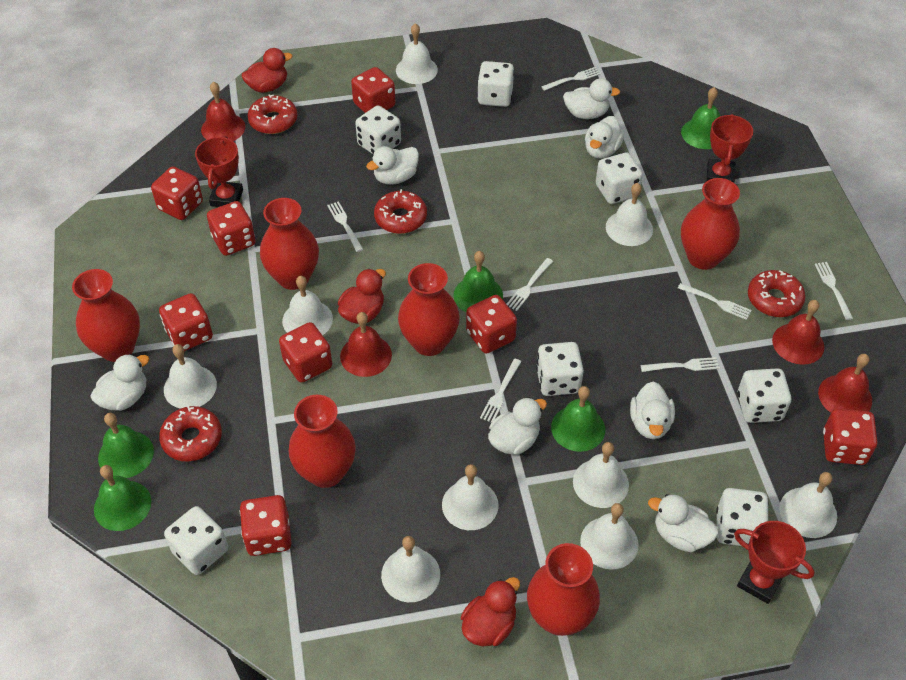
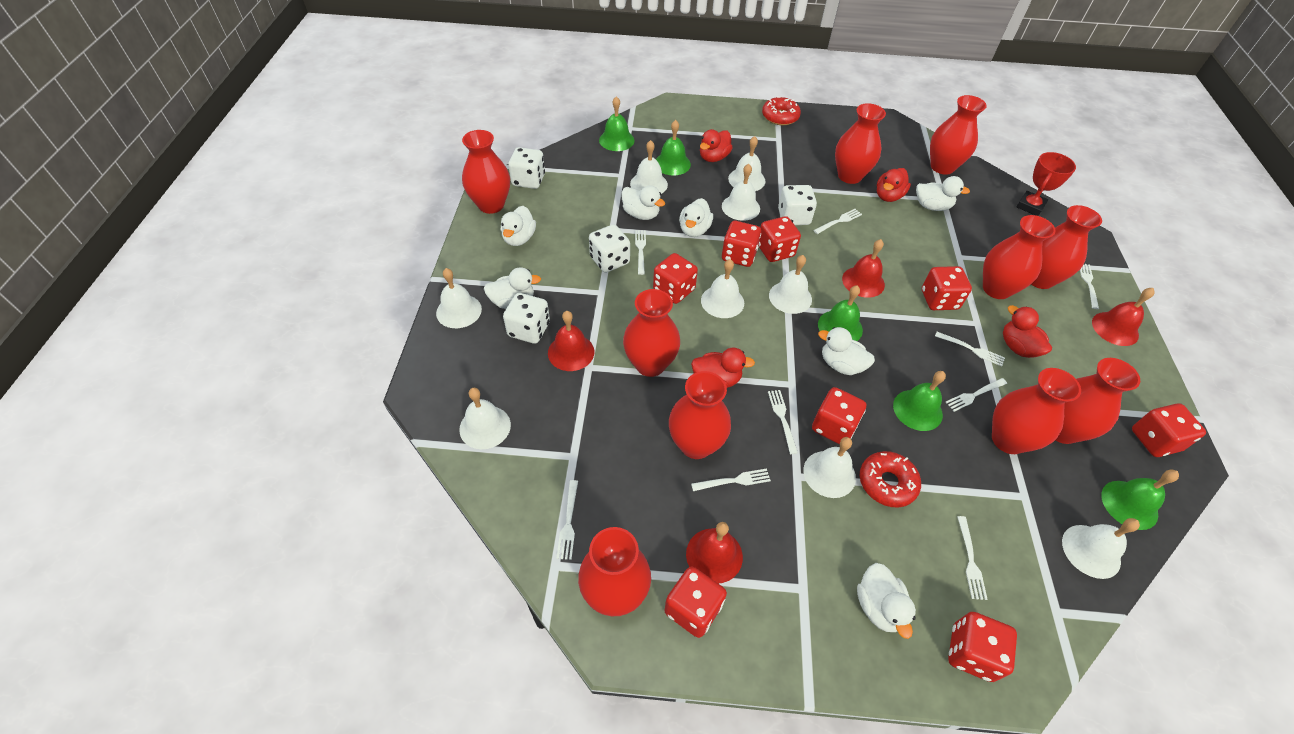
red donut: 4 -> 2
red duck: 3 -> 4
red trophy: 3 -> 1
red vase: 6 -> 10
white dice: 7 -> 4
white fork: 7 -> 9

